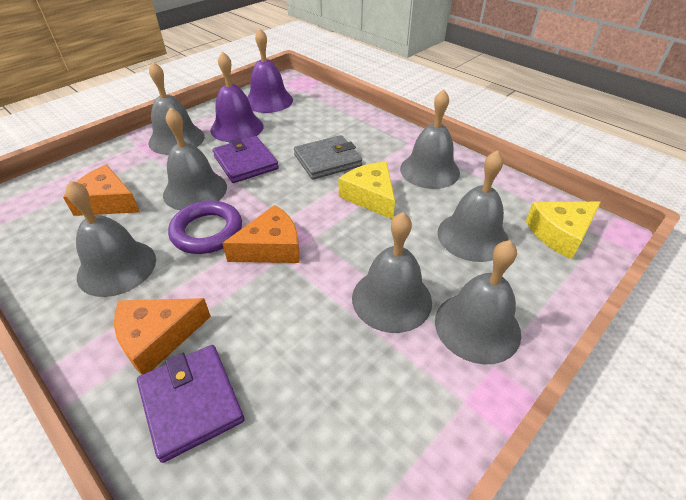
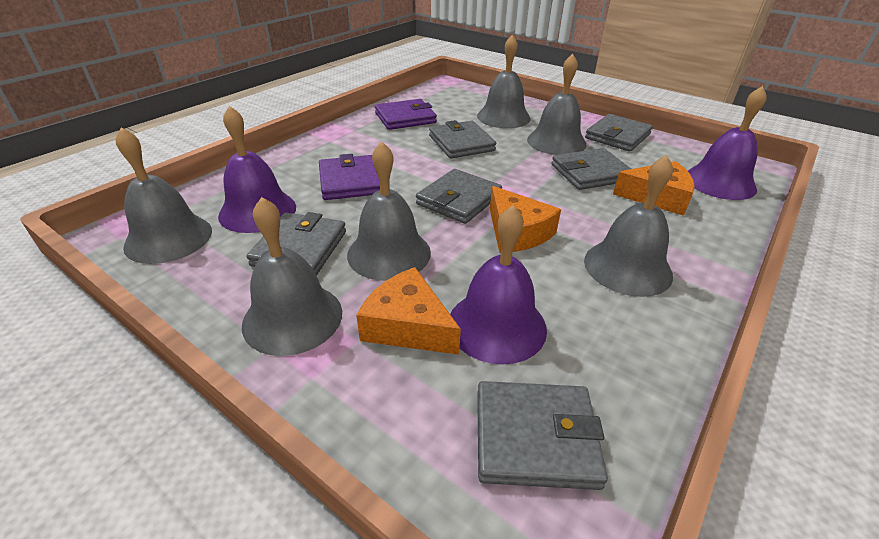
grey bell: 7 -> 6
grey wallet: 1 -> 6
purple bell: 2 -> 3
purple ring: 1 -> 0
yellow cheese: 2 -> 0

